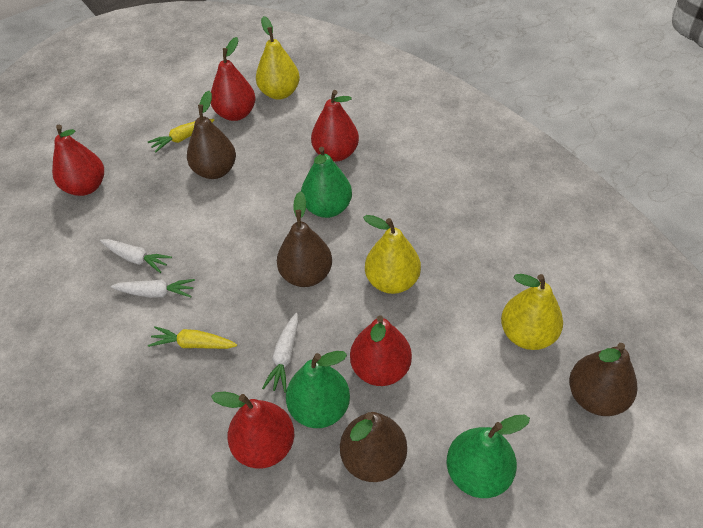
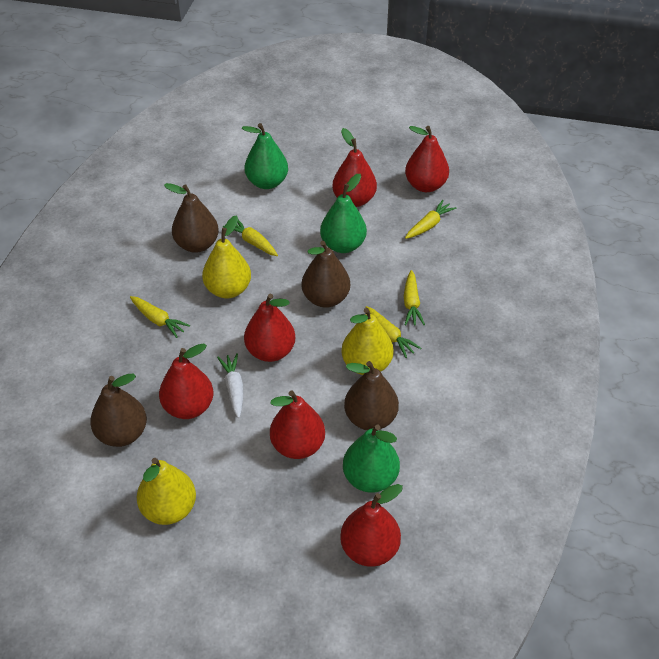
red pear: 5 -> 6
white carrot: 3 -> 1
yellow carrot: 2 -> 5

